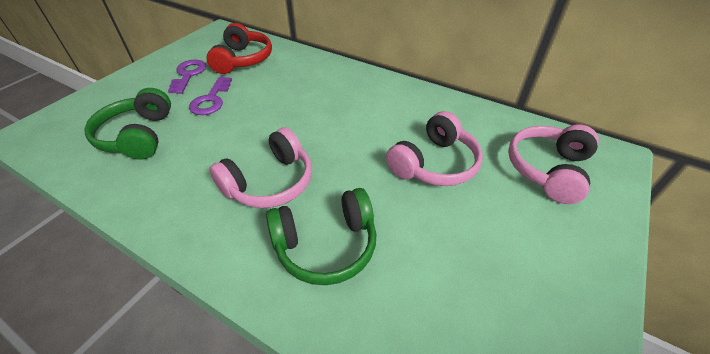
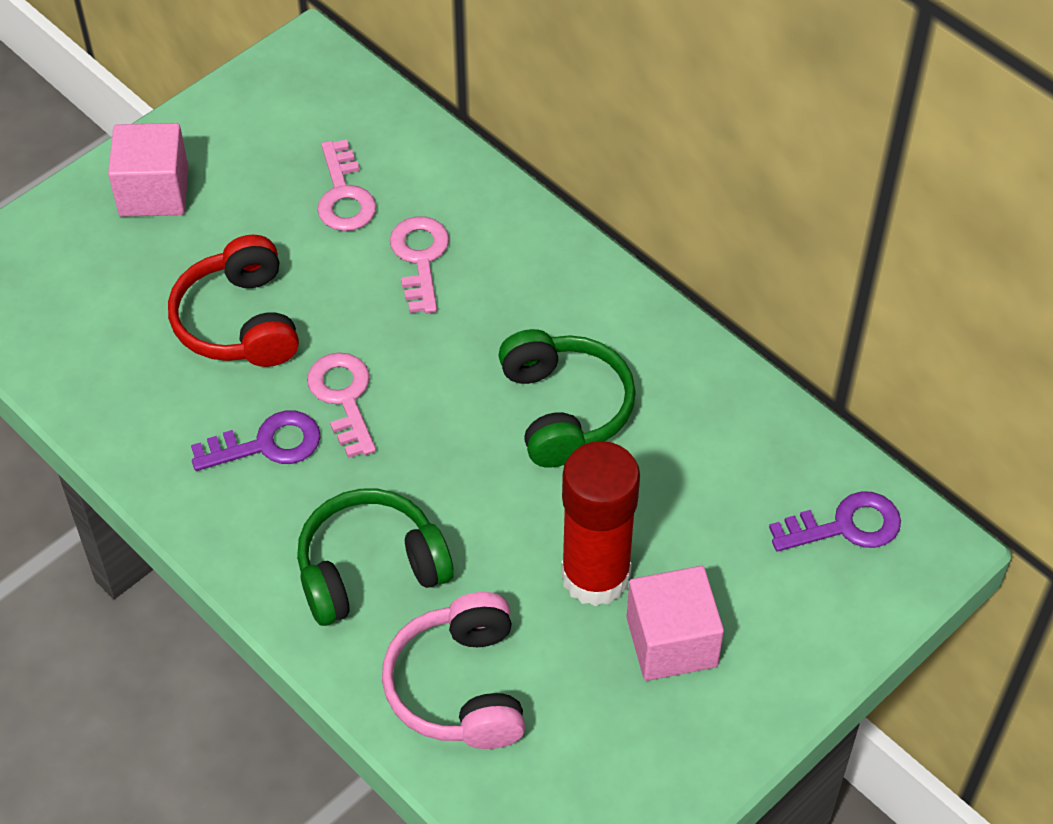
pink cube: 0 -> 2
pink headphones: 3 -> 1
pink key: 0 -> 3
red glue stick: 0 -> 1

